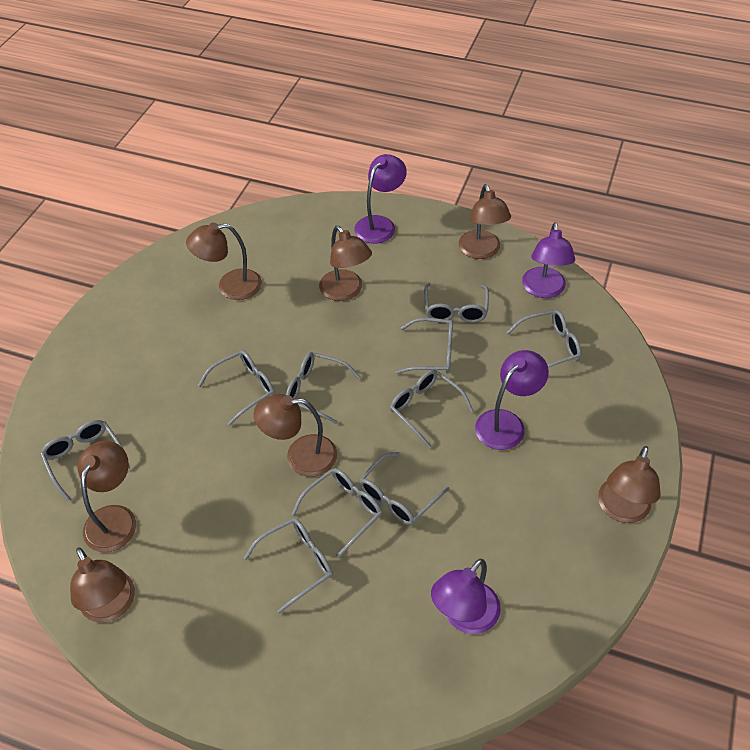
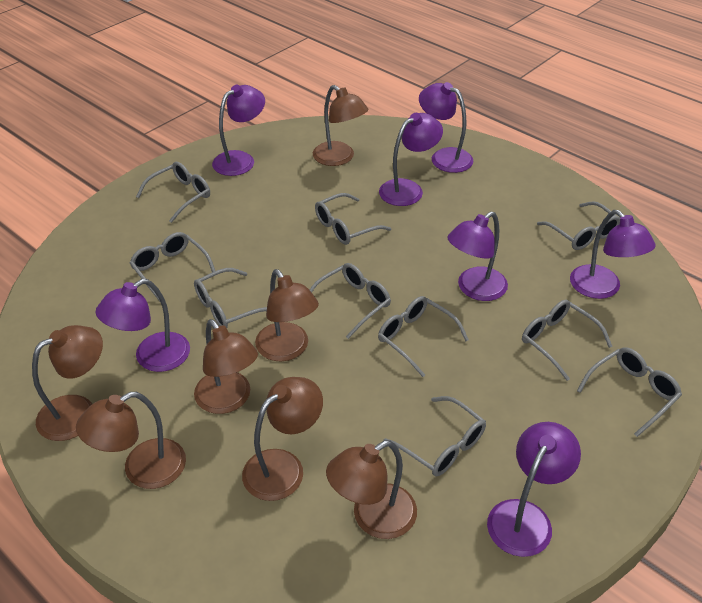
purple lamp: 4 -> 7

